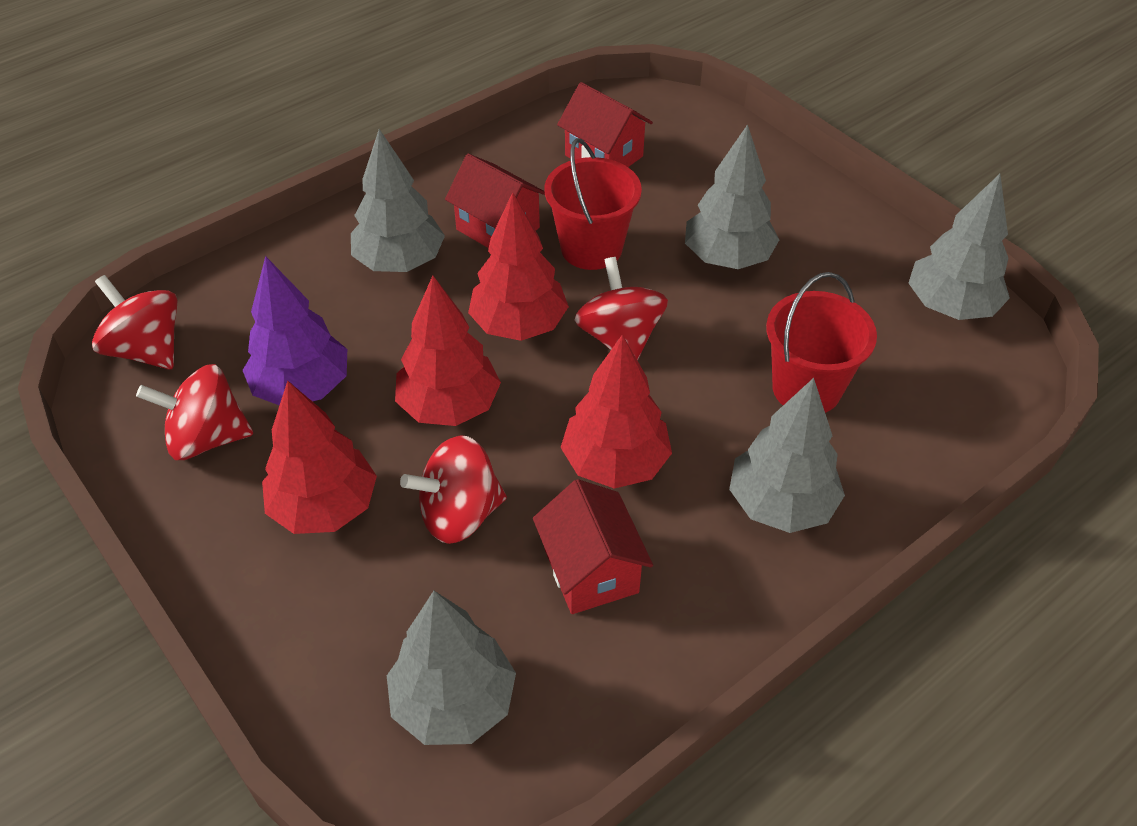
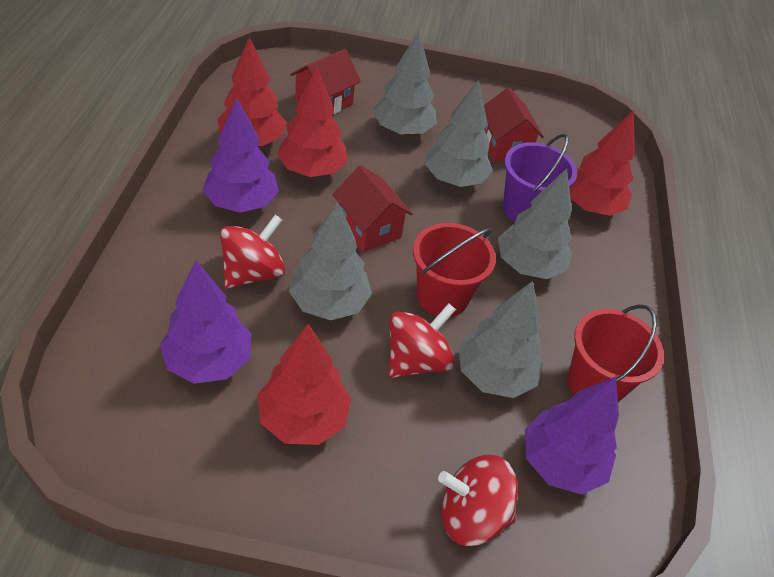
purple bucket: 0 -> 1
purple tree: 1 -> 3
red spinning top: 4 -> 3

